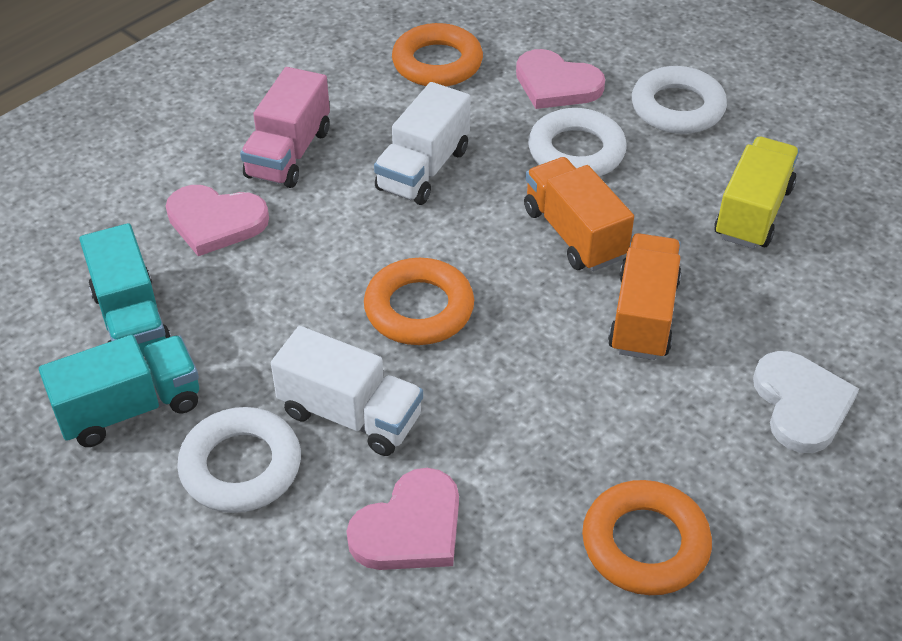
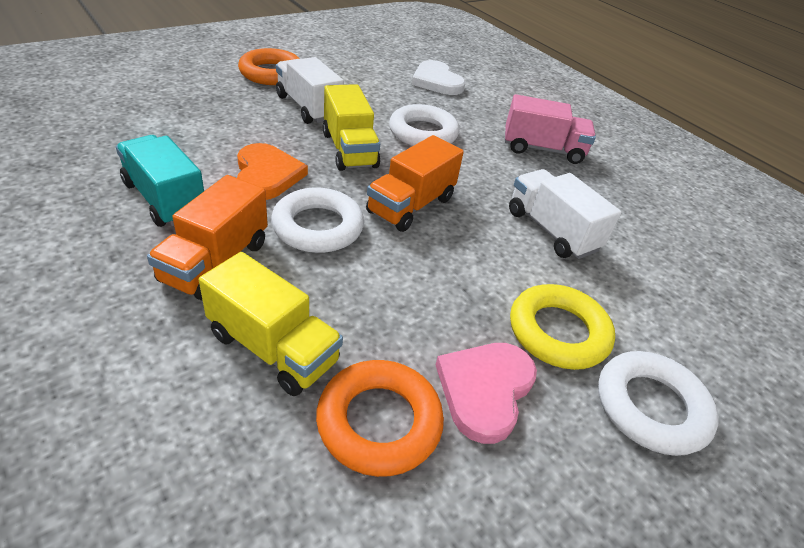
orange heart: 0 -> 1
orange ring: 3 -> 2
pink heart: 3 -> 1
turquoise truck: 2 -> 1
yellow ring: 0 -> 1
yellow truck: 1 -> 2

